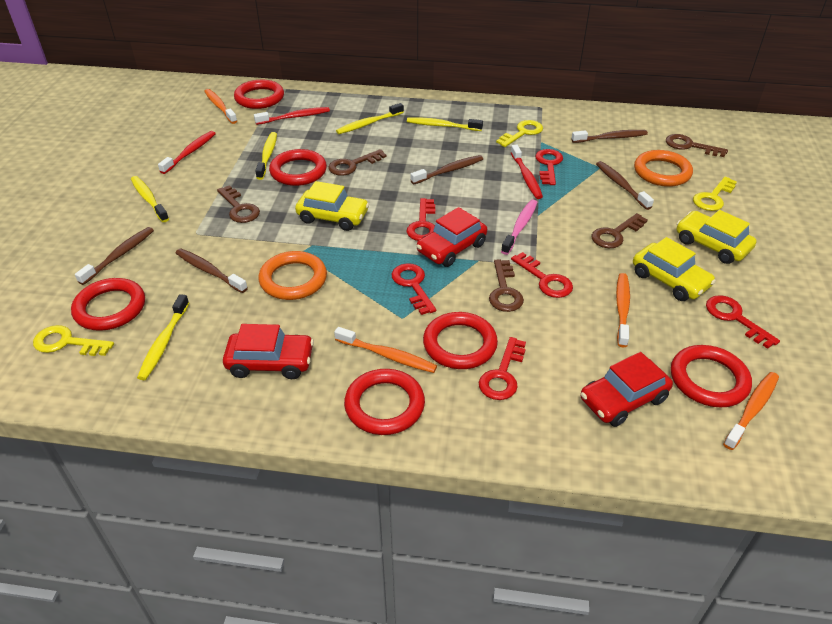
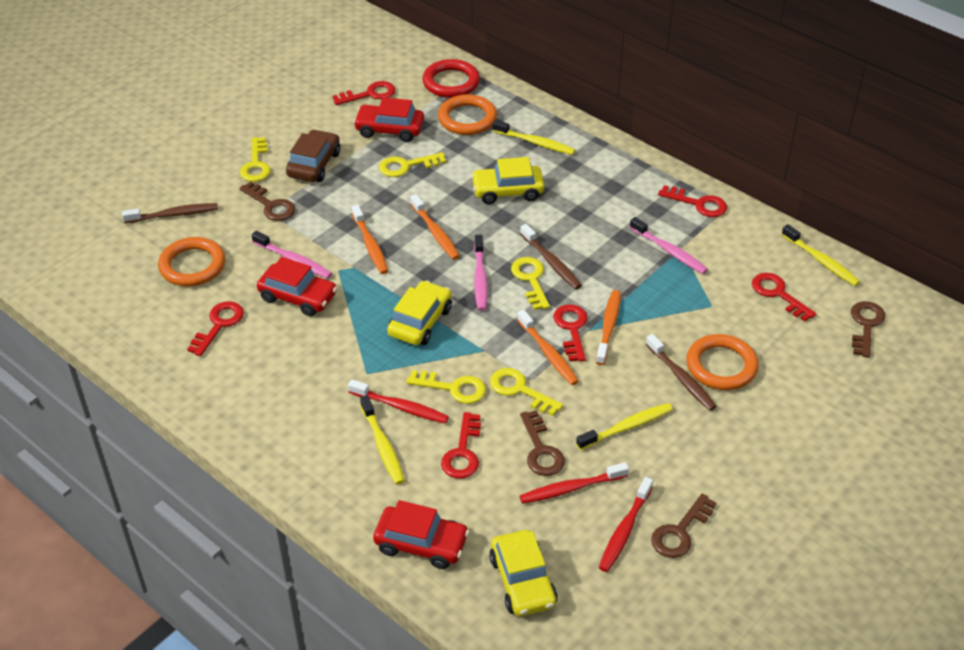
brown car: 0 -> 1
brown key: 5 -> 4
brown toothbrush: 5 -> 3
orange ring: 2 -> 3
pink toothbrush: 1 -> 3
red ring: 6 -> 1
yellow key: 3 -> 5
yellow toothbrush: 5 -> 4

